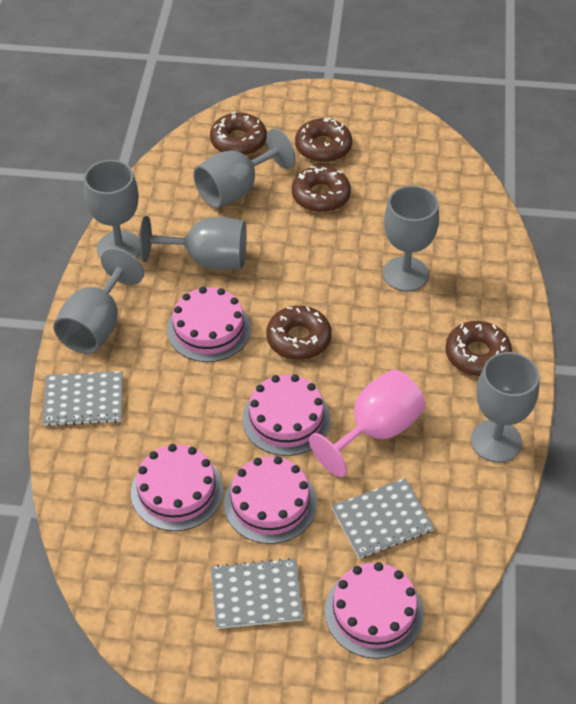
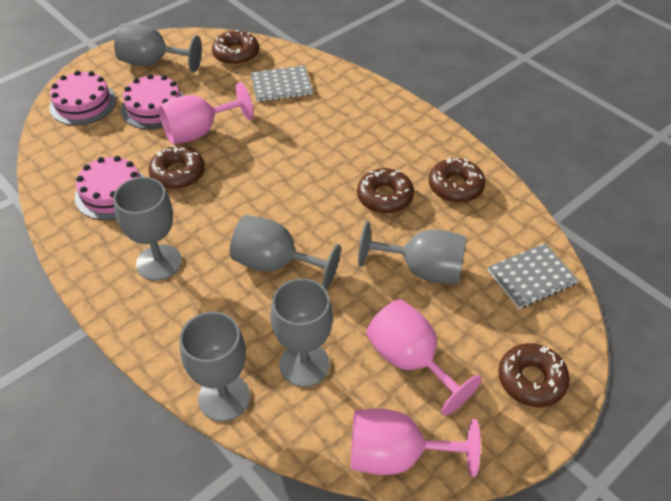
grey notebook: 3 -> 2
pink cake: 5 -> 3
pink goblet: 1 -> 3

